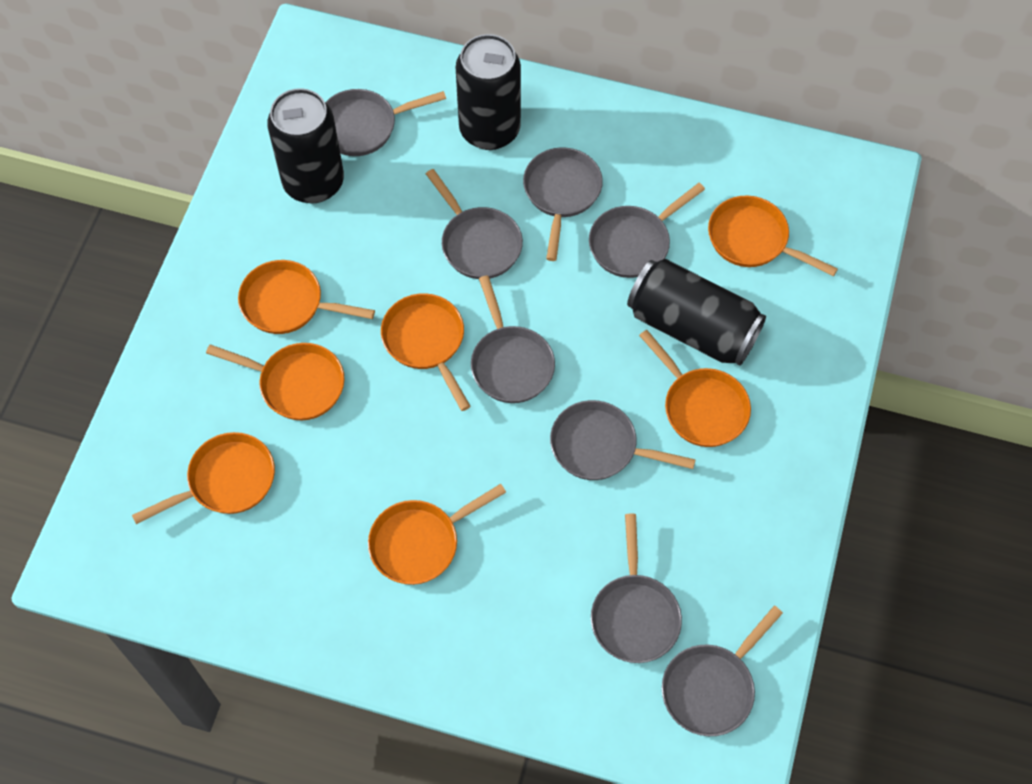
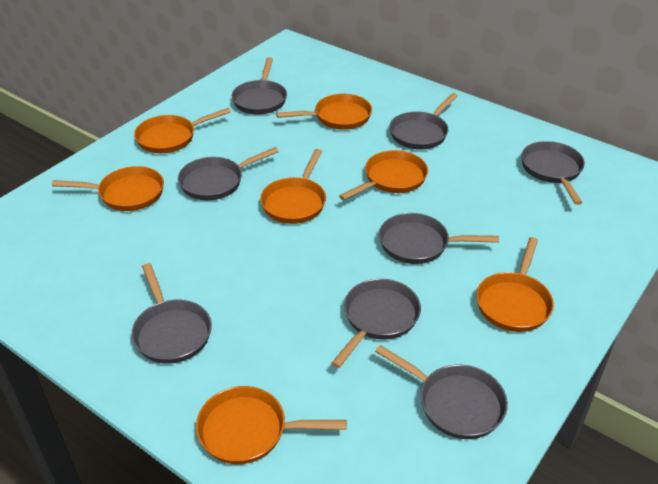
black can: 3 -> 0

